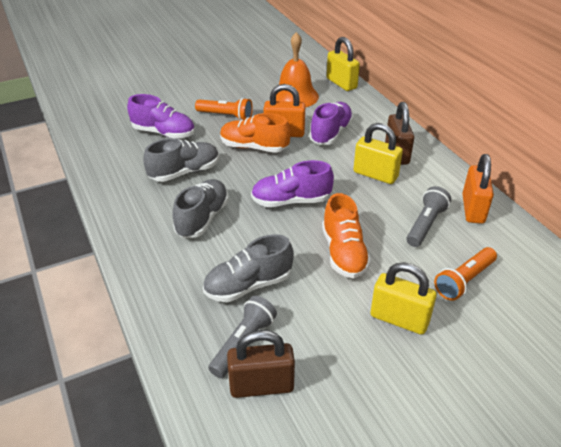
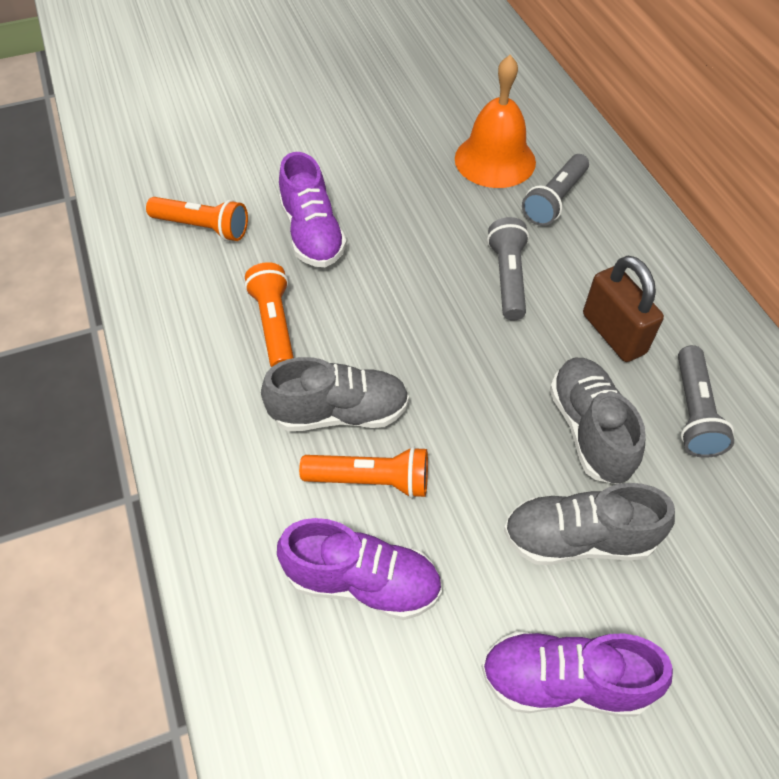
brown padlock: 2 -> 1
grey flashlight: 2 -> 3
orange flashlight: 2 -> 3
orange padlock: 2 -> 0
orange shoe: 2 -> 0
yellow padlock: 3 -> 0

